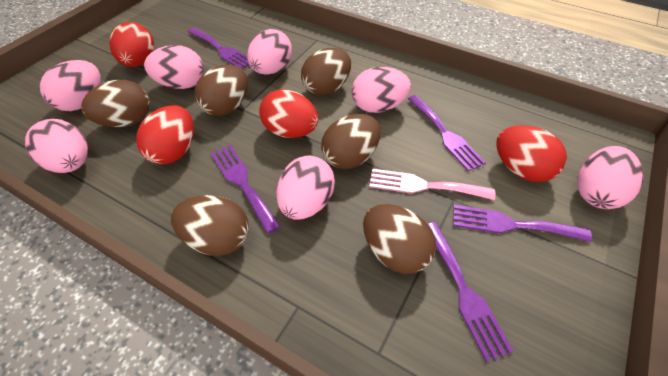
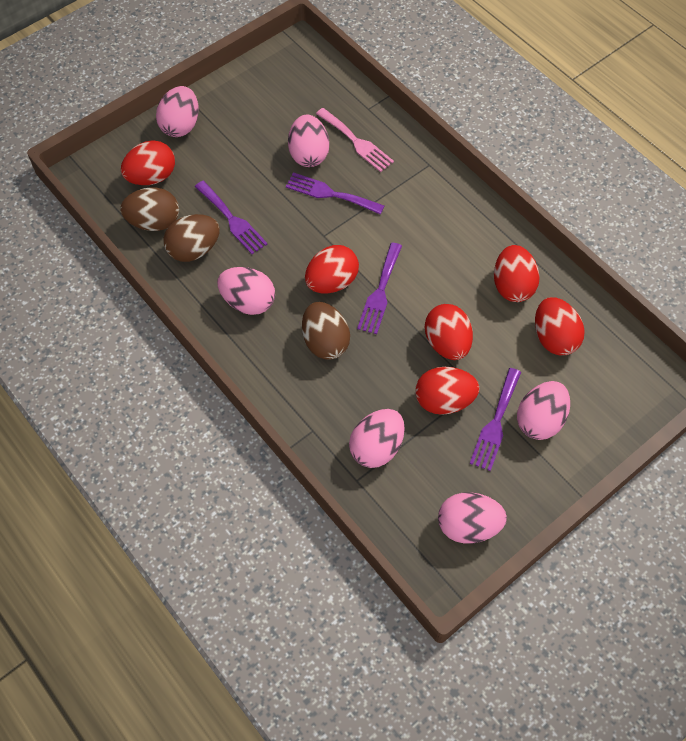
brown egg: 6 -> 3
pink egg: 7 -> 6
purple fork: 5 -> 4
red egg: 4 -> 6

